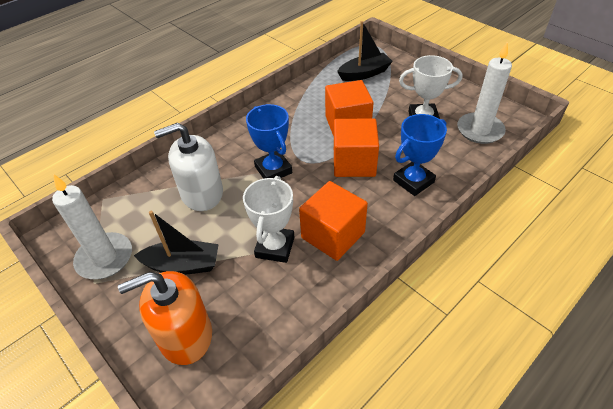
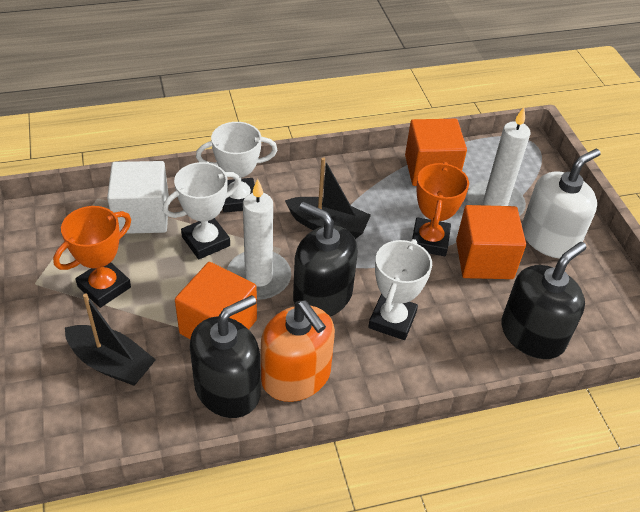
black soap dispenser: 0 -> 3
blue trophy: 2 -> 0
orange trophy: 0 -> 2
white cube: 0 -> 1
white trophy: 2 -> 3

